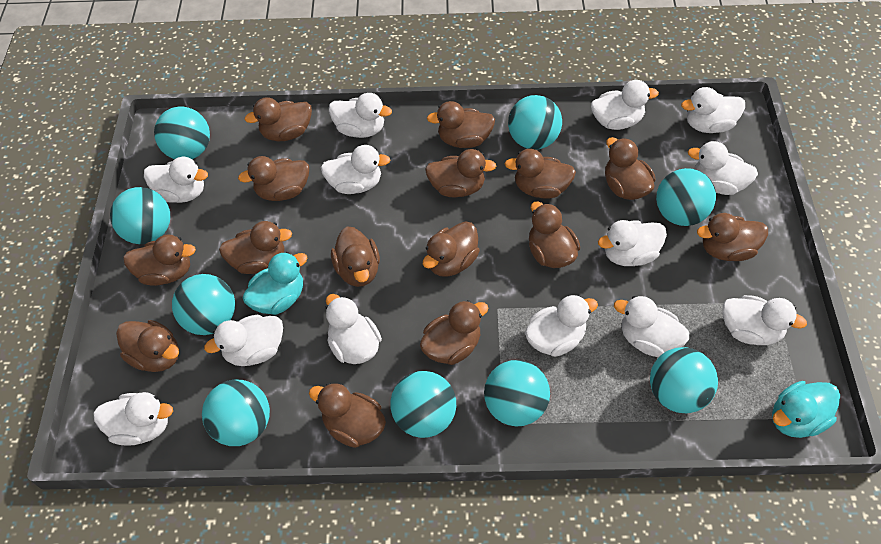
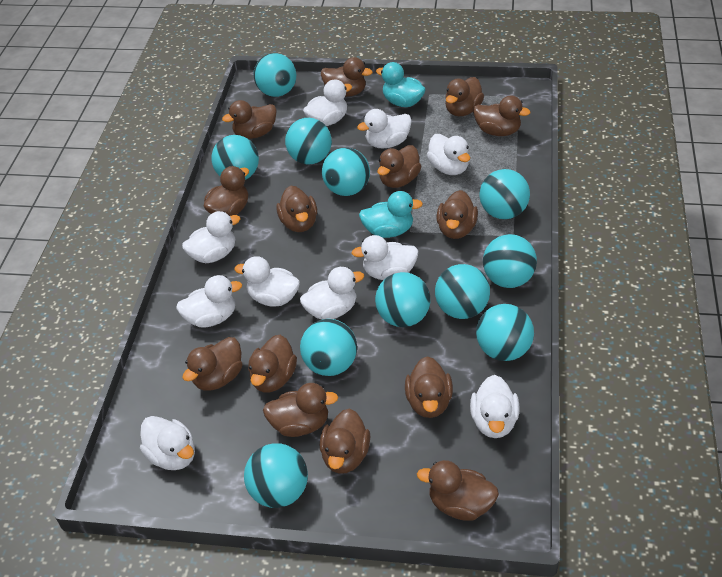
brown duck: 15 -> 14
turquoise ball: 9 -> 11
white duck: 13 -> 10

